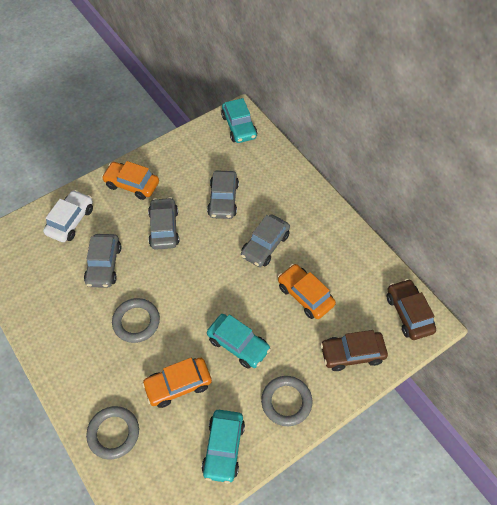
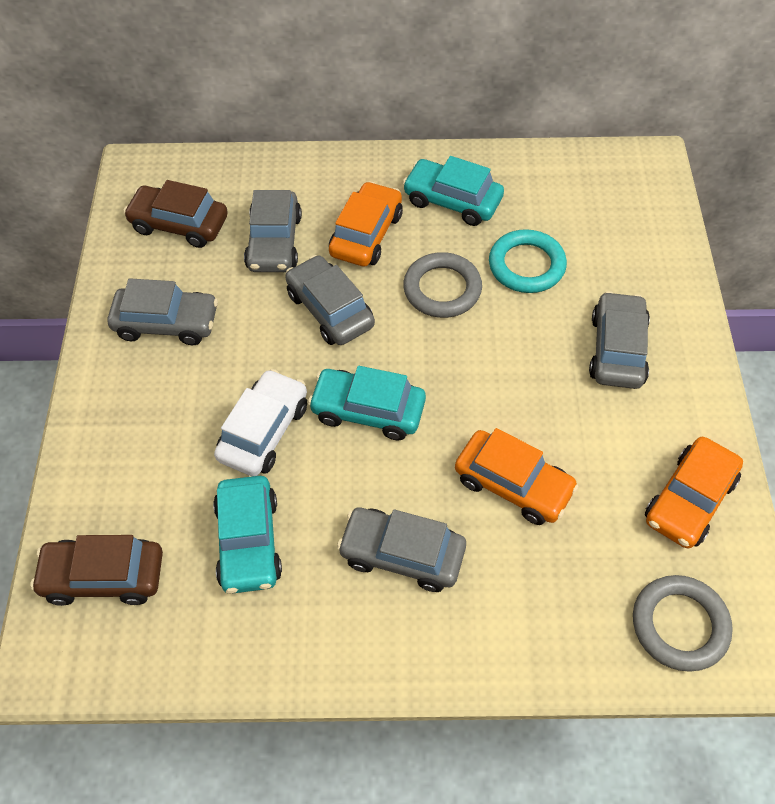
grey car: 4 -> 5
grey ring: 3 -> 2
turquoise ring: 0 -> 1

